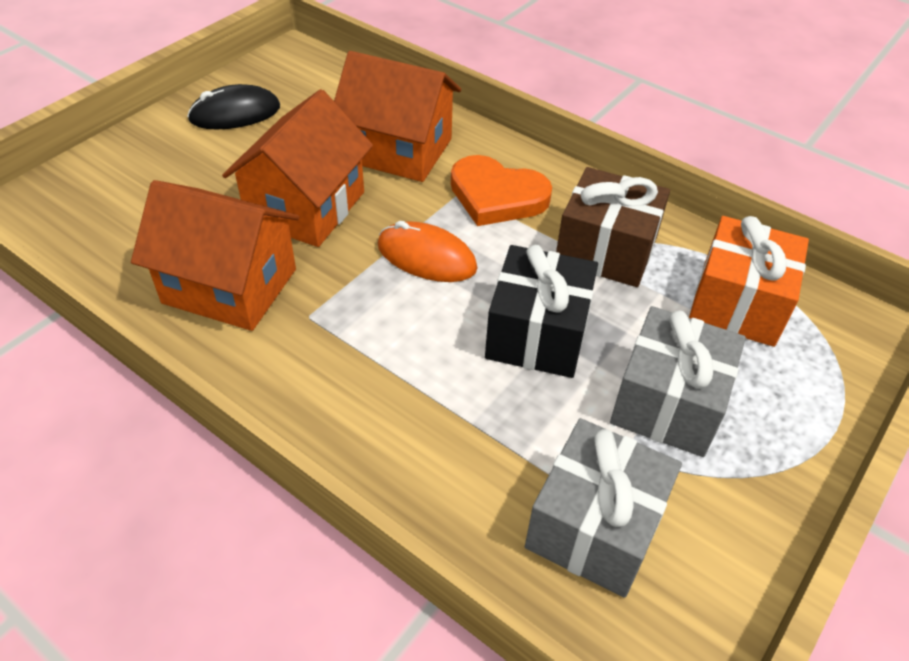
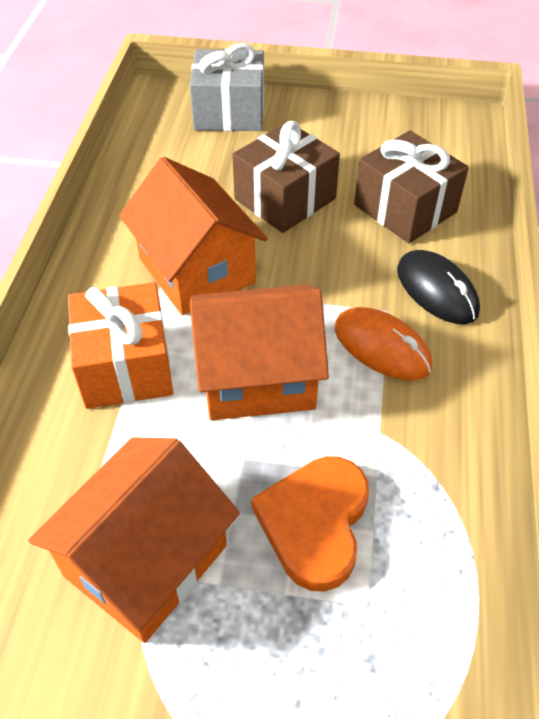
black gift: 1 -> 0
brown gift: 1 -> 2
grey gift: 2 -> 1

